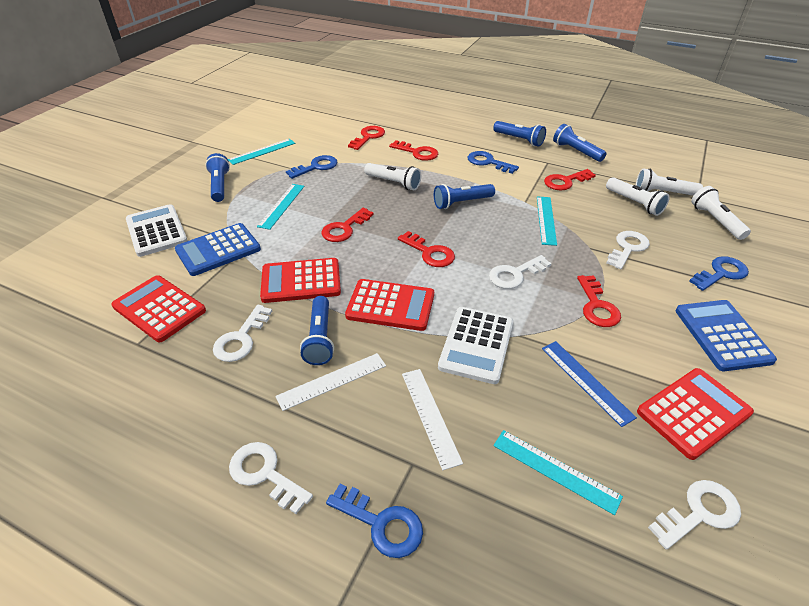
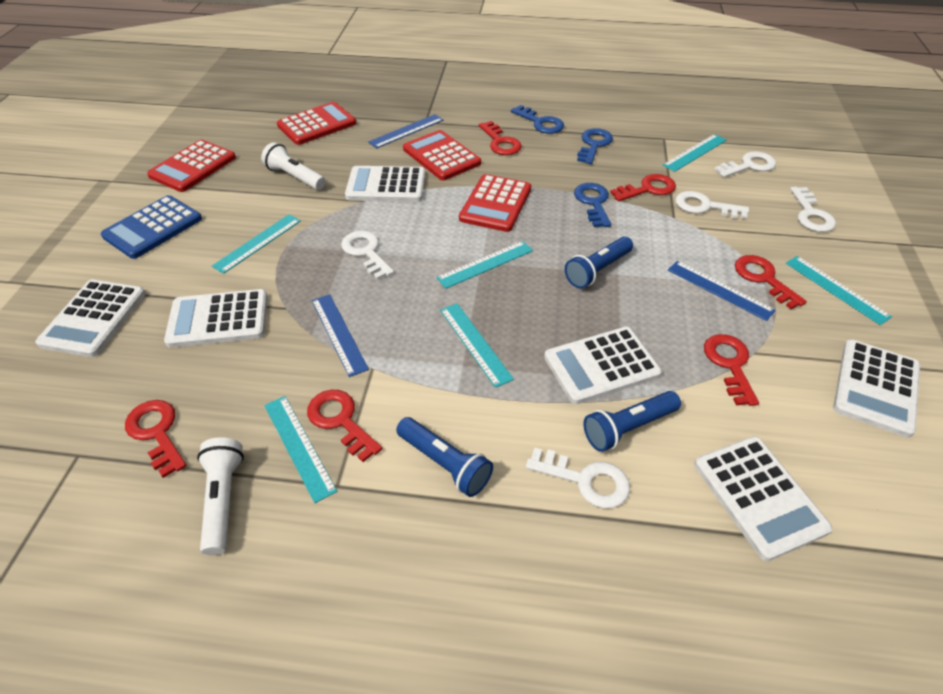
blue calculator: 2 -> 1
blue flashlight: 5 -> 3
blue key: 4 -> 3
blue ruler: 1 -> 3
turquoise ruler: 4 -> 6
white calculator: 2 -> 6
white flashlight: 4 -> 2
white ruler: 2 -> 0

